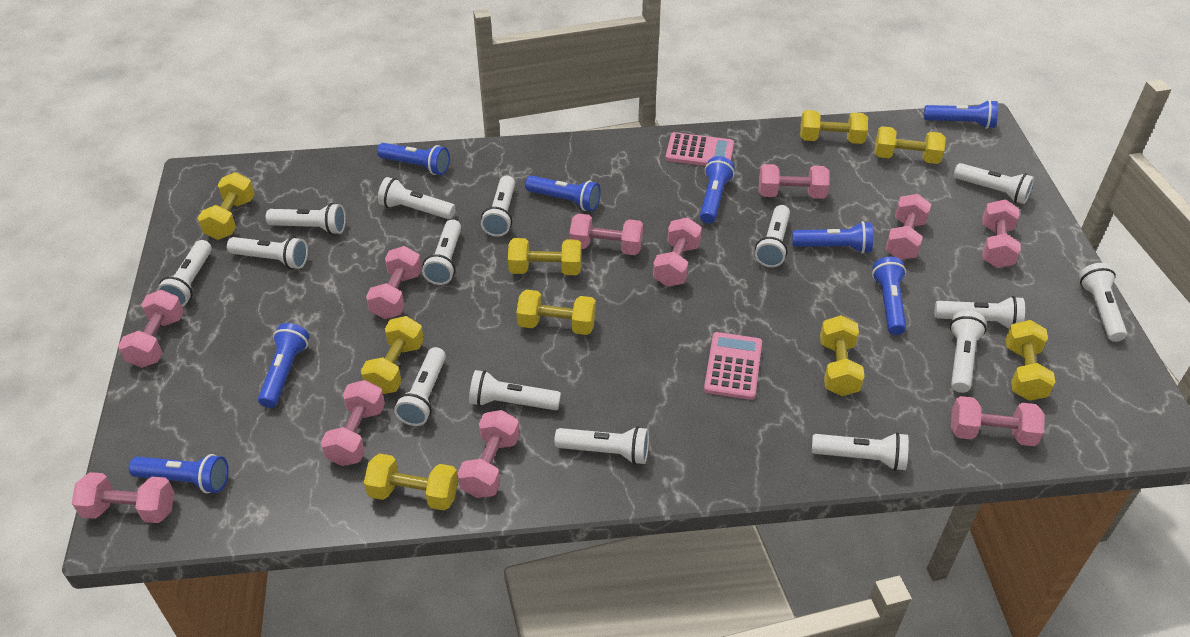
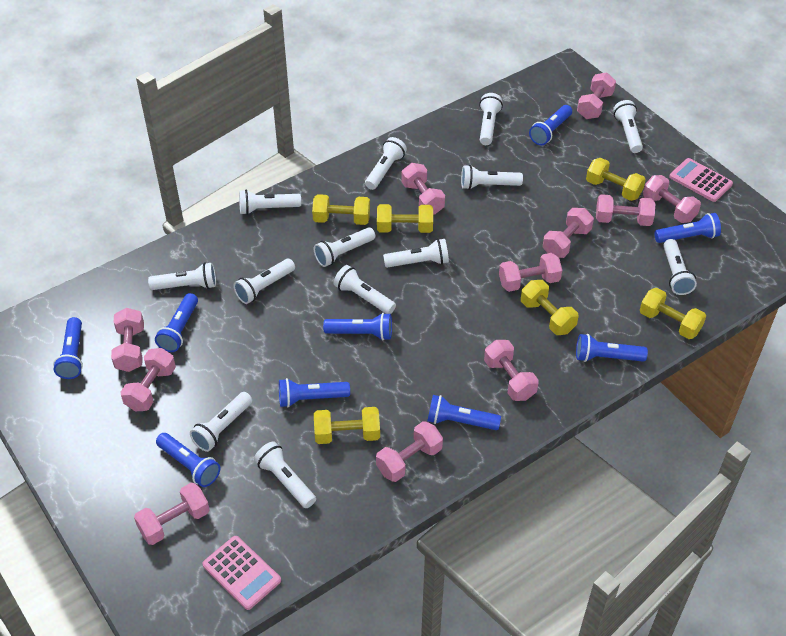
blue flashlight: 8 -> 9
white flashlight: 15 -> 13
yellow dumbbell: 9 -> 6

